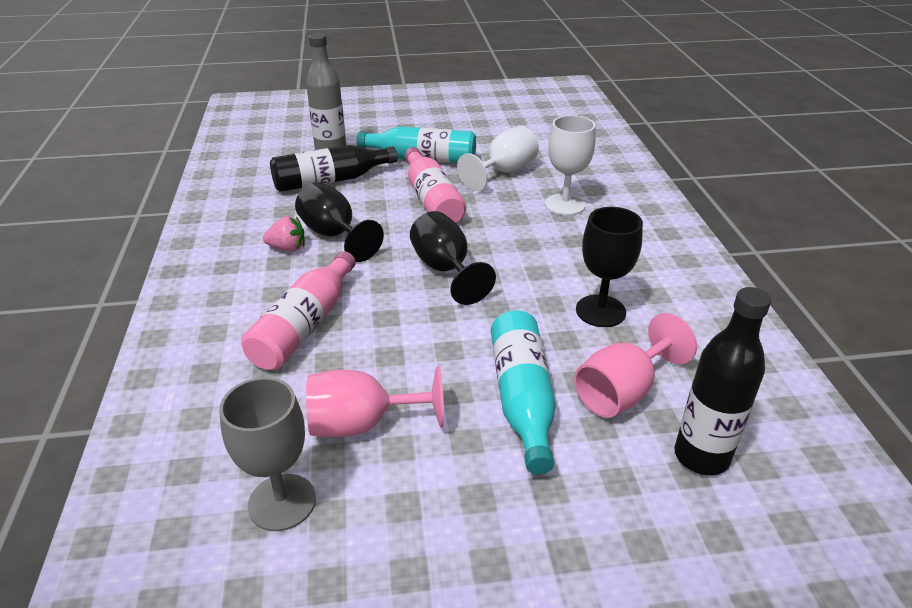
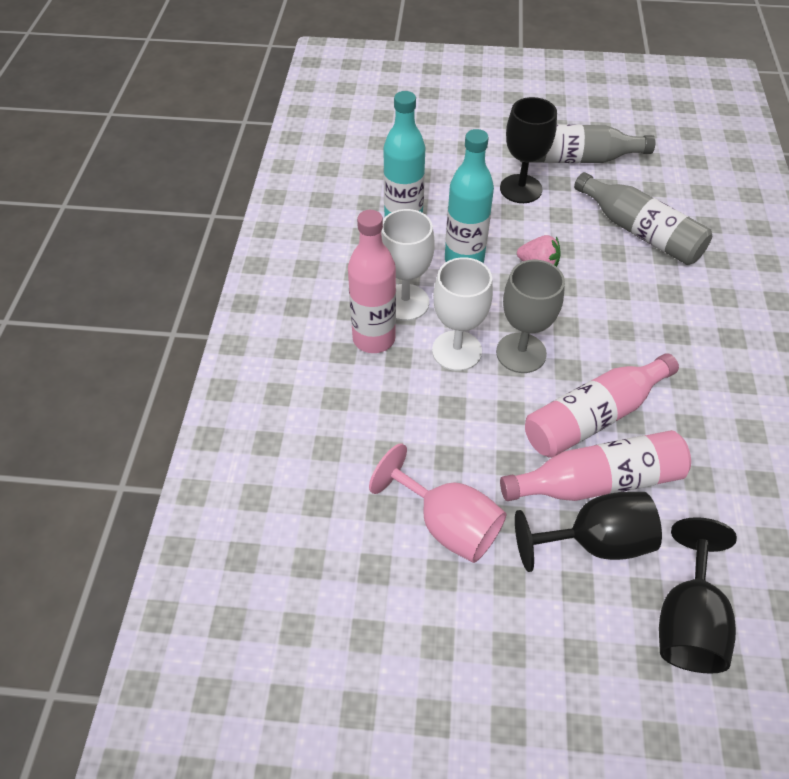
black bottle: 2 -> 0
grey bottle: 1 -> 2
pink bottle: 2 -> 3
pink goblet: 2 -> 1

